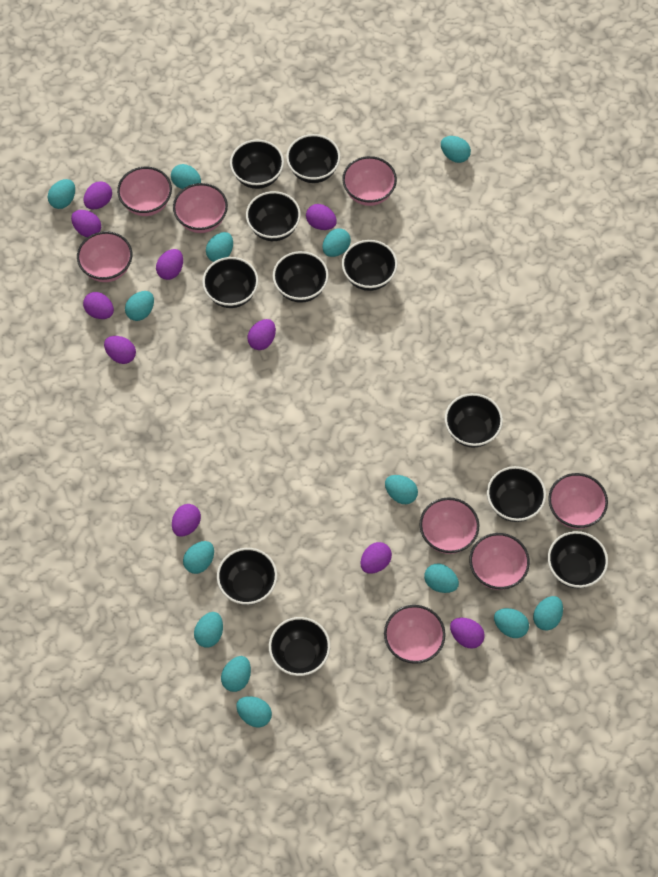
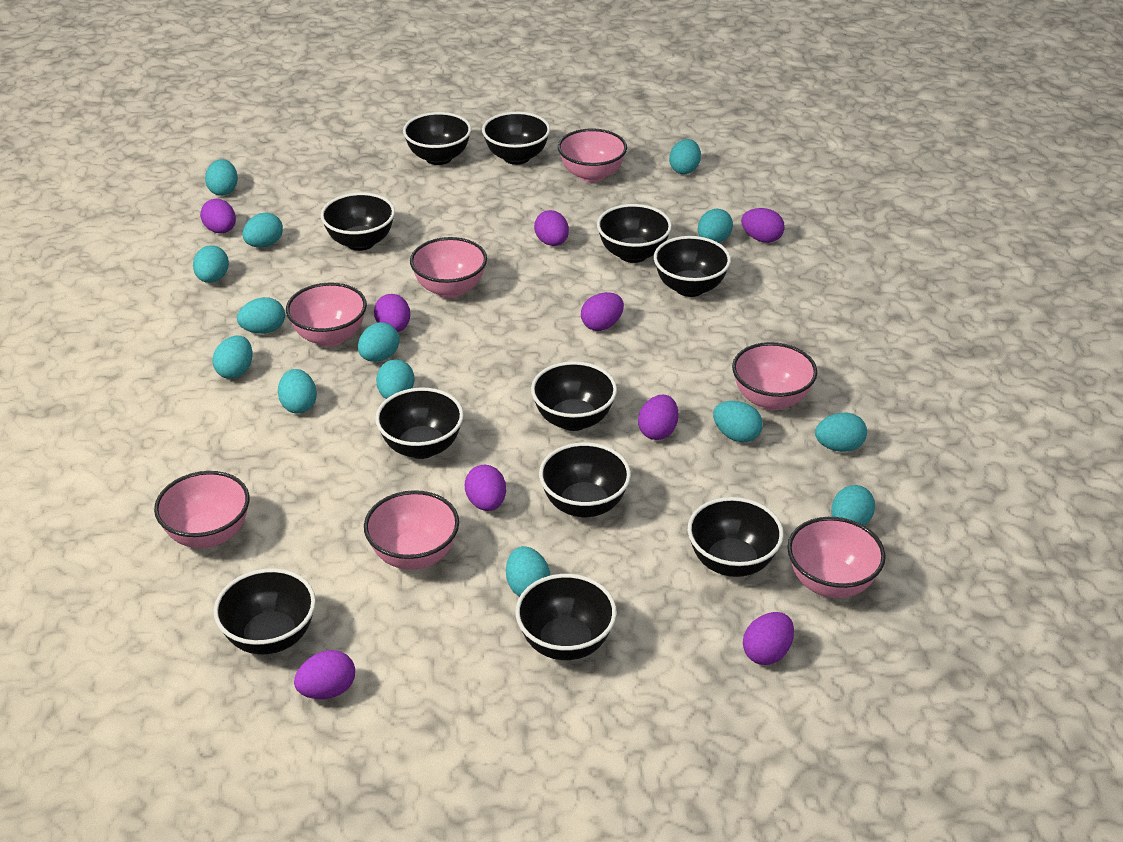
pink bowl: 8 -> 7
purple egg: 10 -> 9

